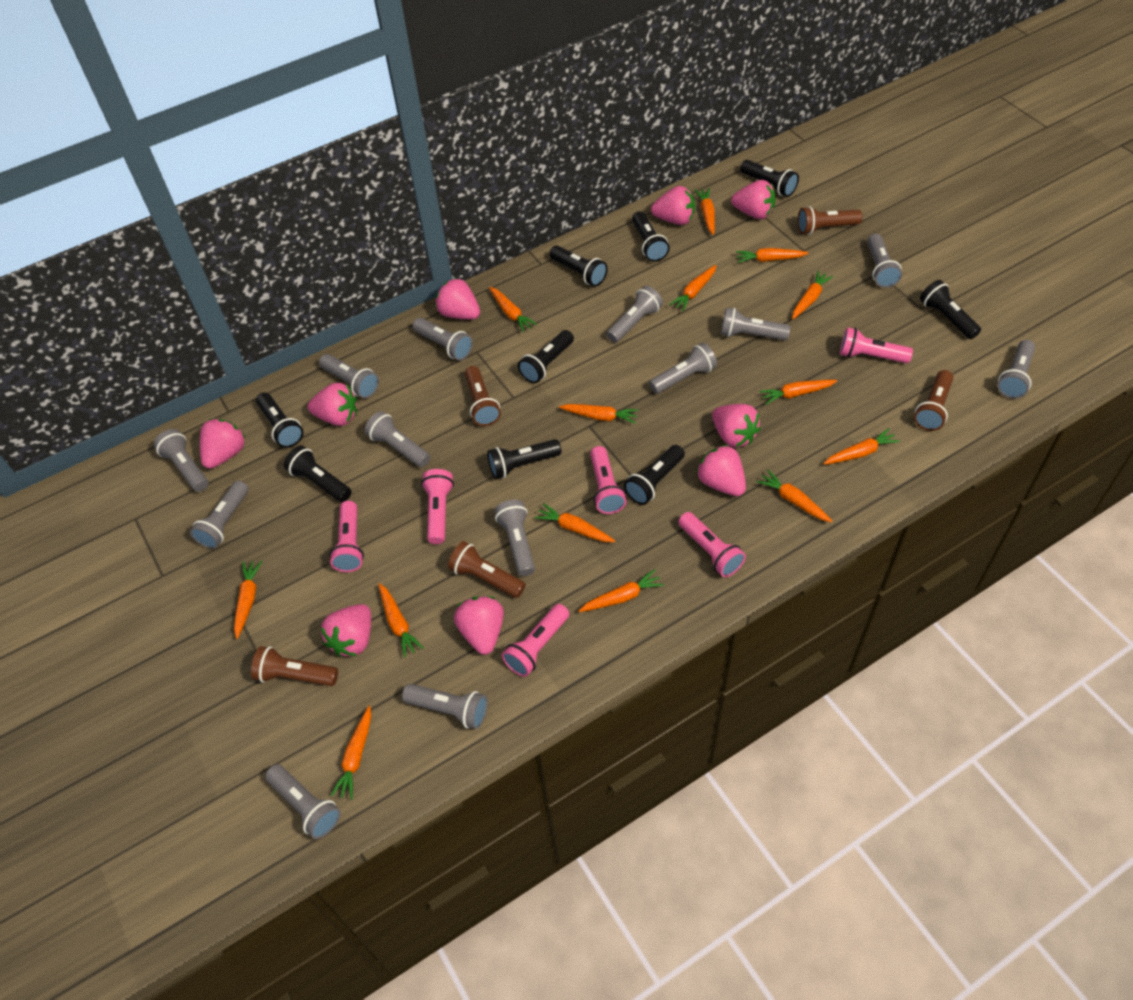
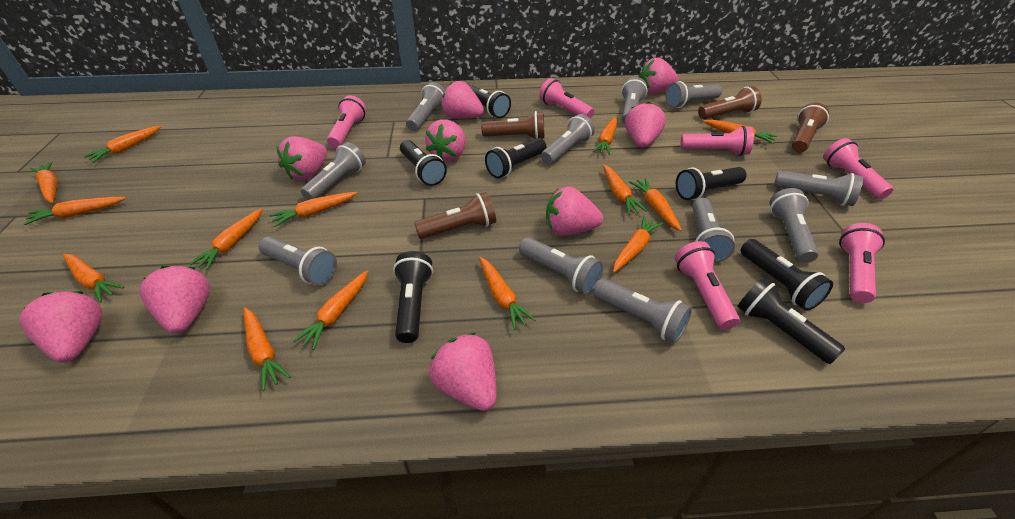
black flashlight: 9 -> 7
brown flashlight: 5 -> 4
grey flashlight: 13 -> 11

